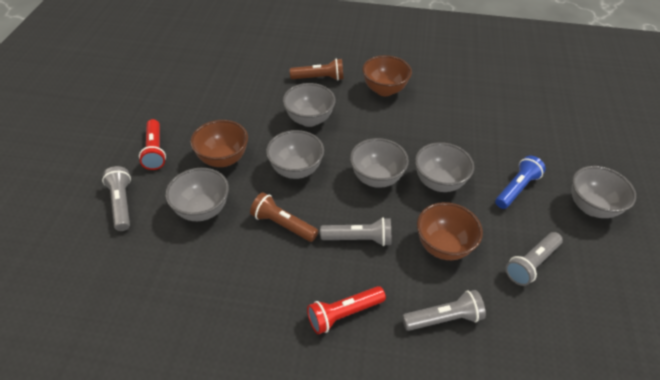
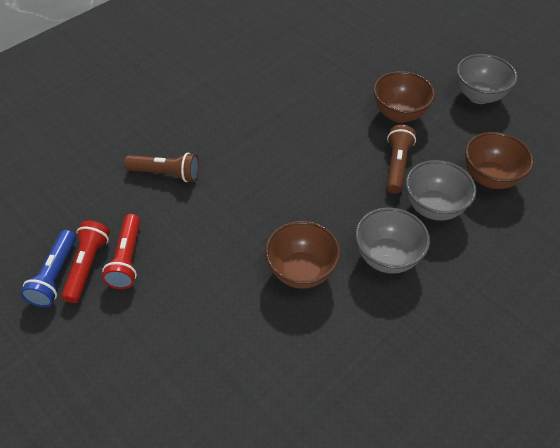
grey bowl: 6 -> 3
grey flashlight: 4 -> 0

